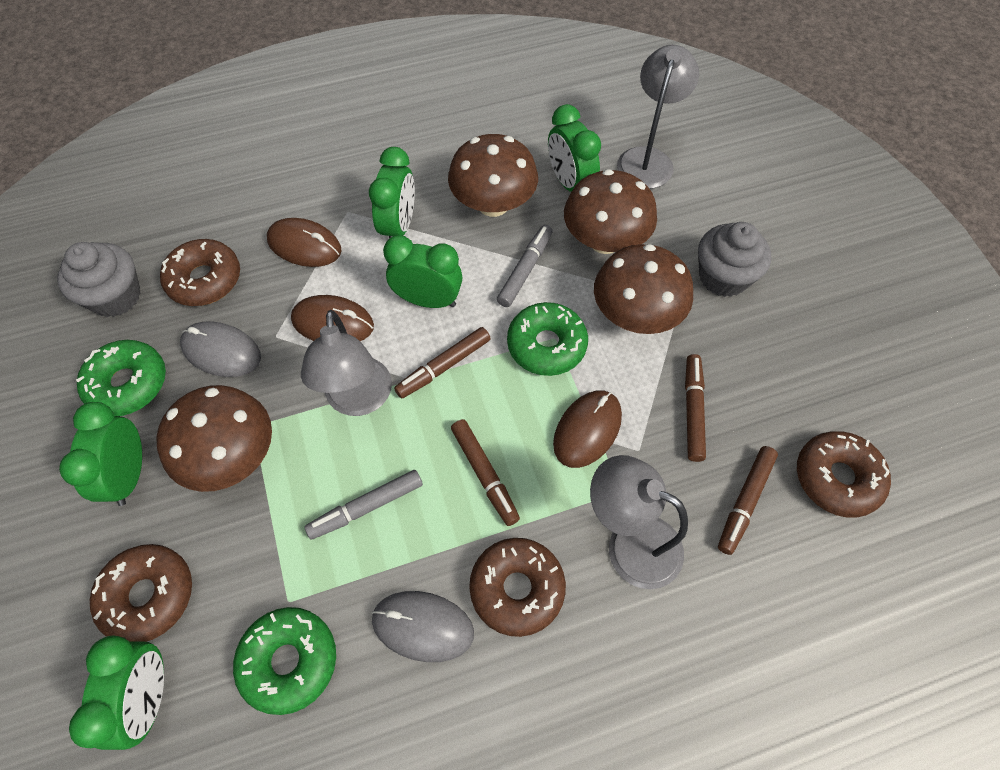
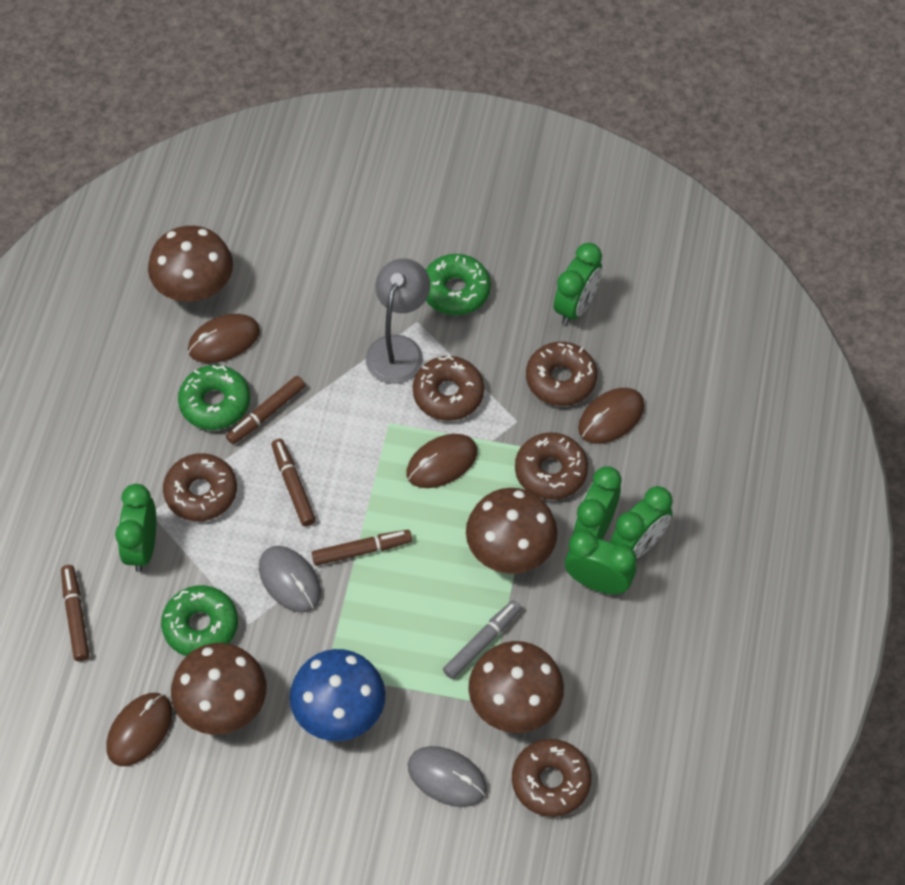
blue mushroom: 0 -> 1
brown donut: 4 -> 5
brown mouse: 3 -> 4
grey cupcake: 2 -> 0
grey lamp: 3 -> 1
grey marker: 2 -> 1

